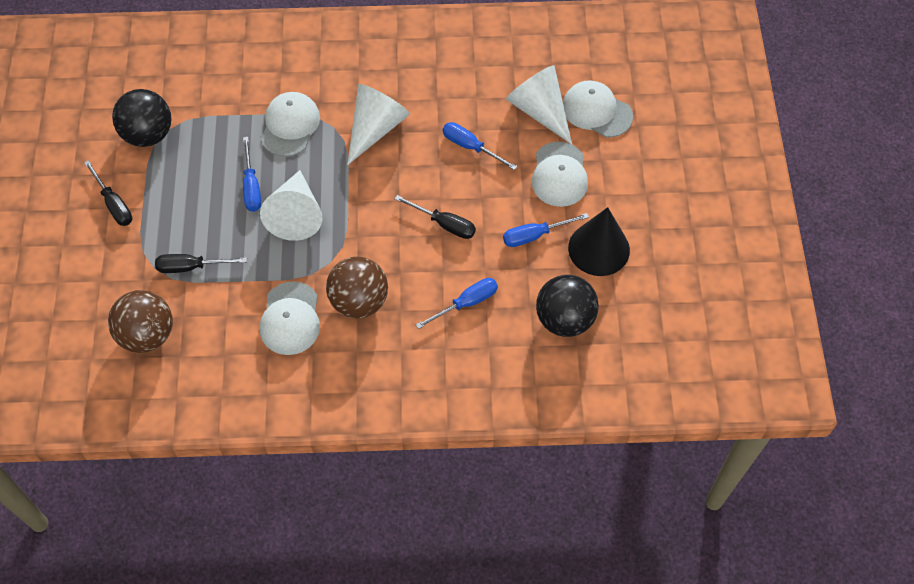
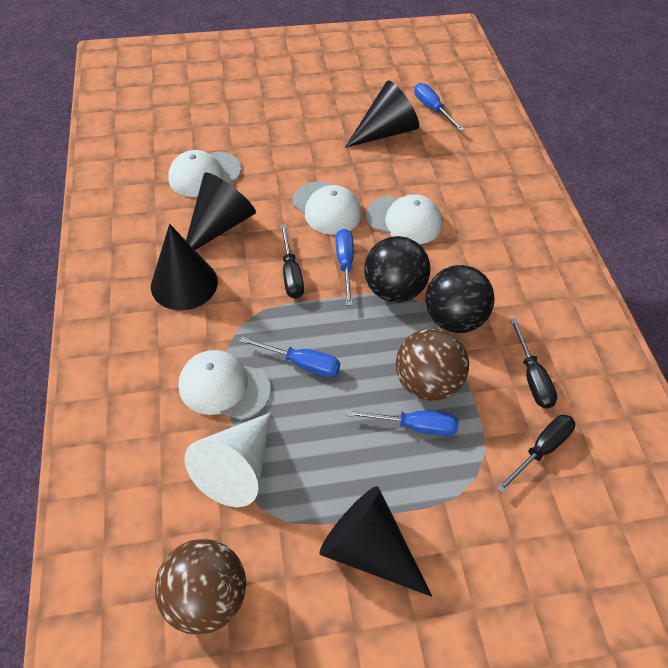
black cone: 1 -> 4
white cone: 3 -> 1

